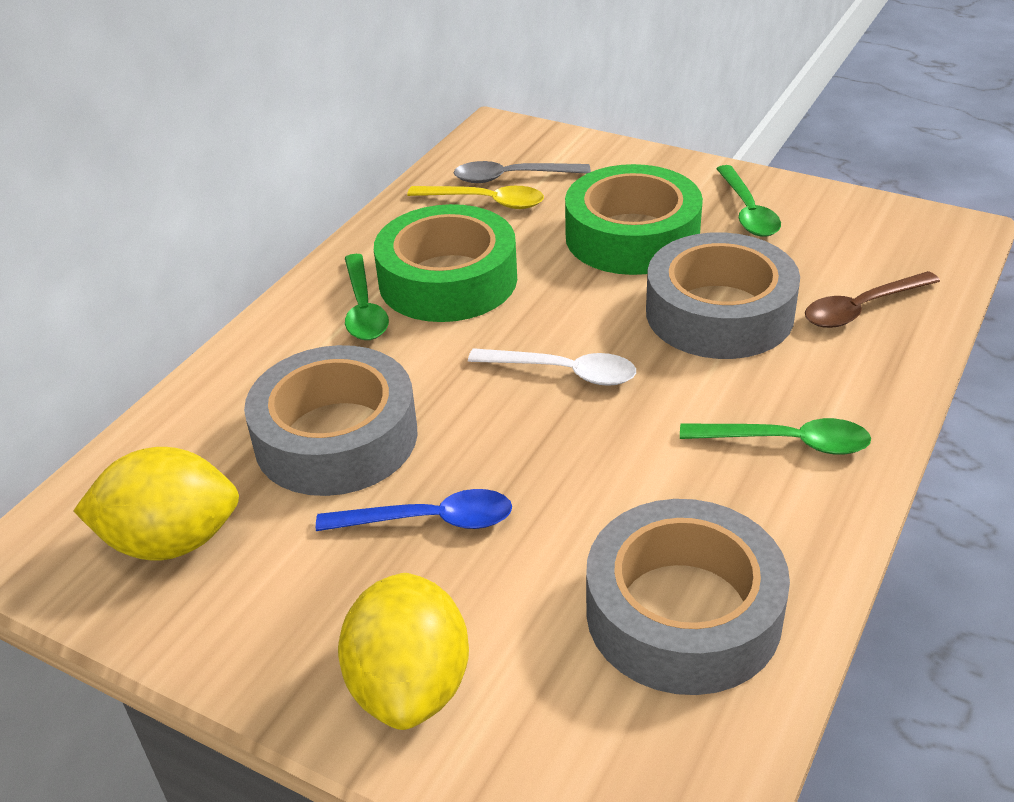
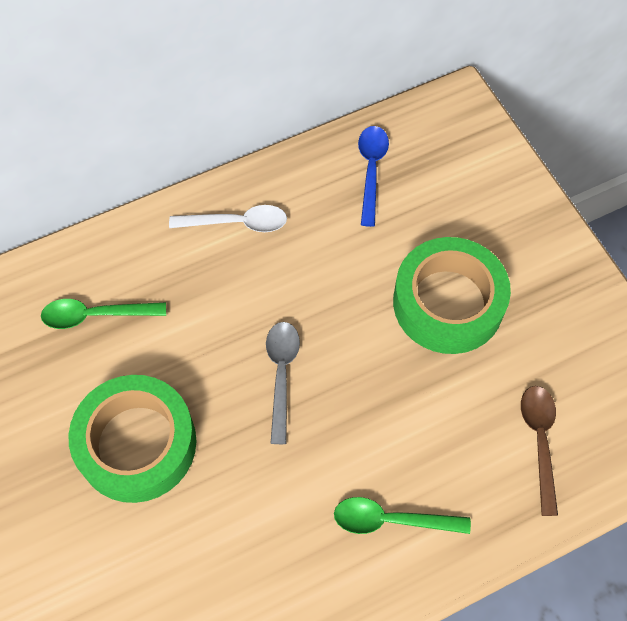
green spoon: 3 -> 2
grey tape: 3 -> 0
yellow lemon: 2 -> 0
yellow spoon: 1 -> 0

